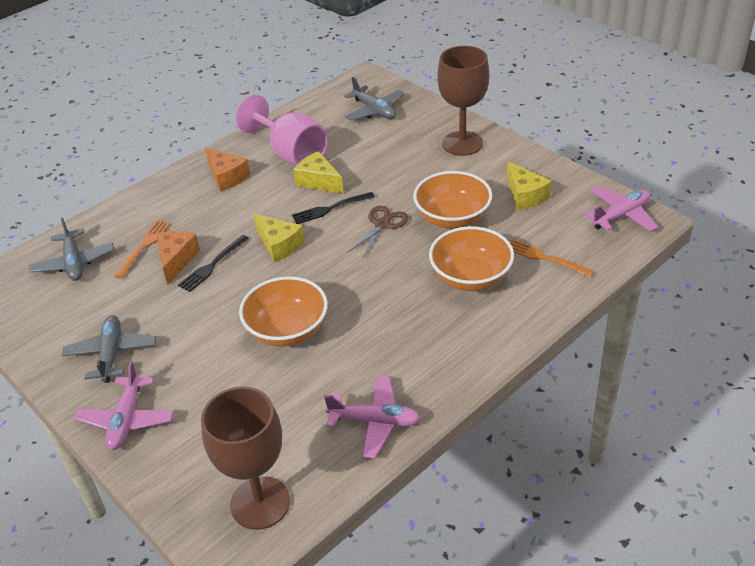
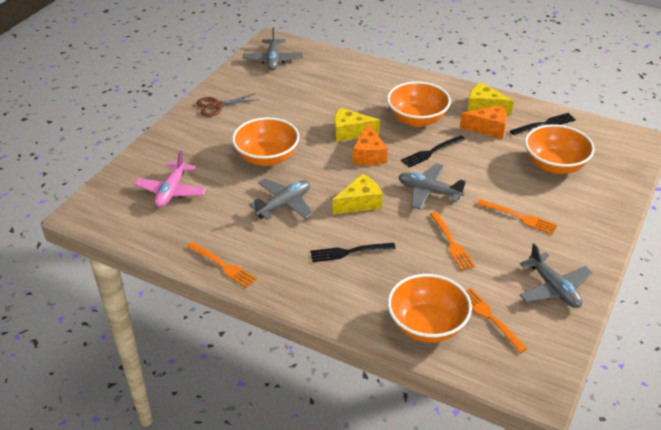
black fork: 2 -> 3
brown goblet: 2 -> 0
grey plane: 3 -> 4
orange bowl: 3 -> 4
orange fork: 2 -> 4
pink goblet: 1 -> 0
pink plane: 3 -> 1

